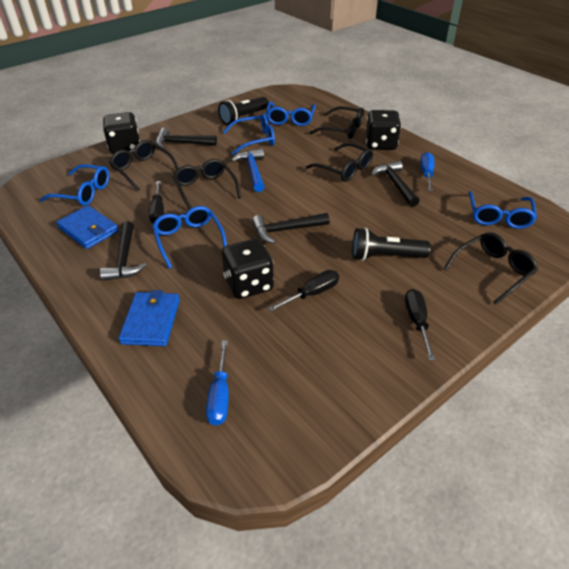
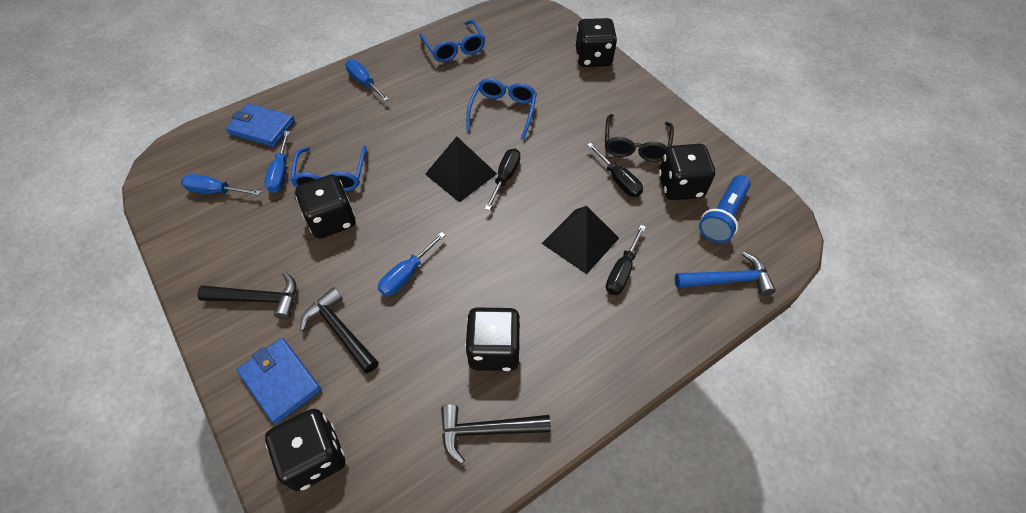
black dice: 3 -> 5
black flashlight: 2 -> 0
black glasses: 5 -> 1
black hammer: 4 -> 3
black pyramid: 0 -> 2
blue flashlight: 0 -> 1
blue glasses: 5 -> 3
blue screwdriver: 2 -> 4

